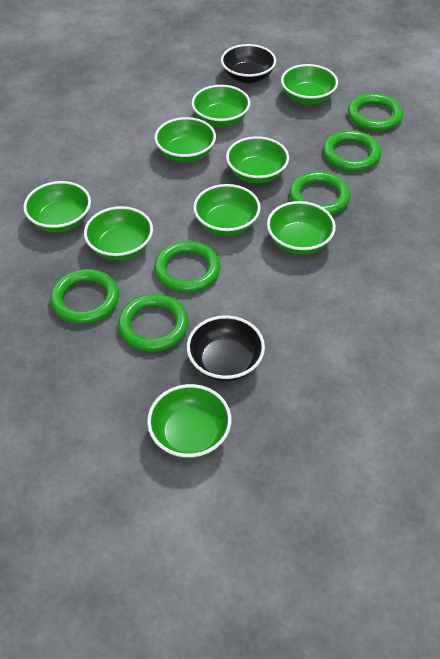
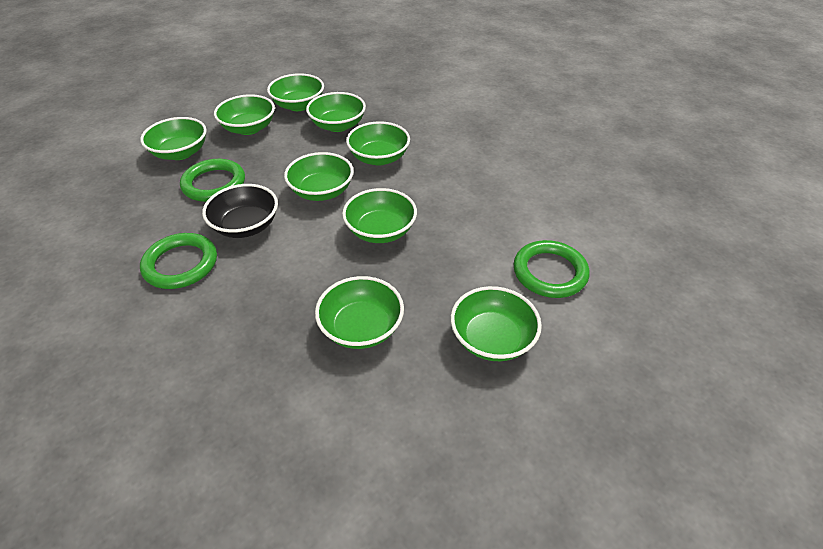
black bowl: 2 -> 1
green ring: 6 -> 3

